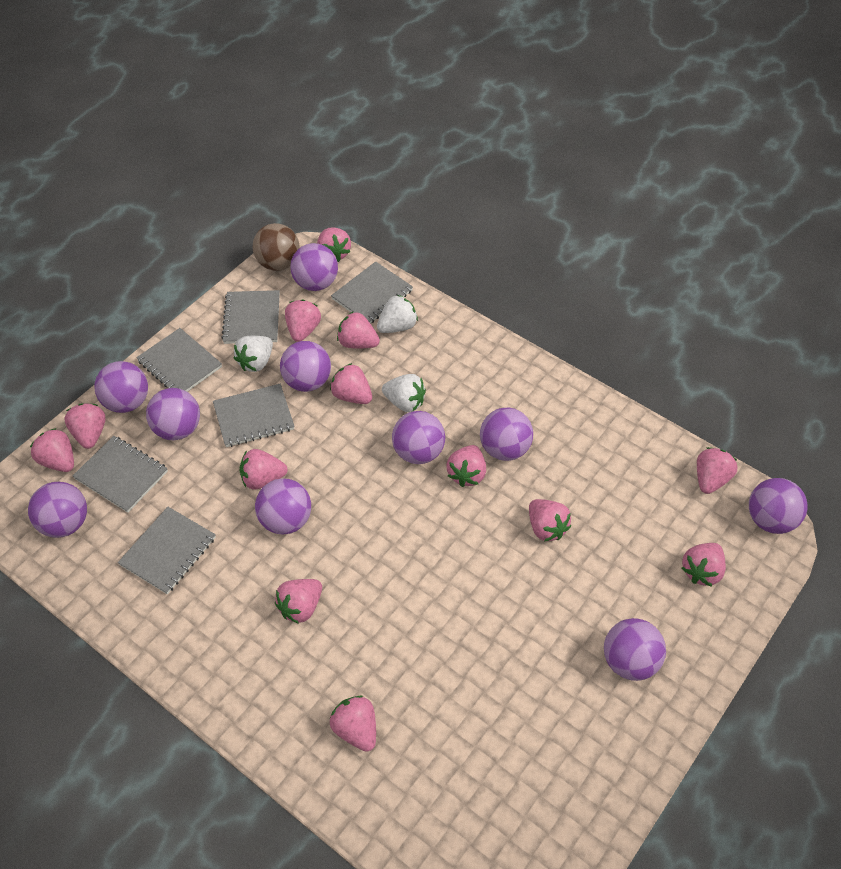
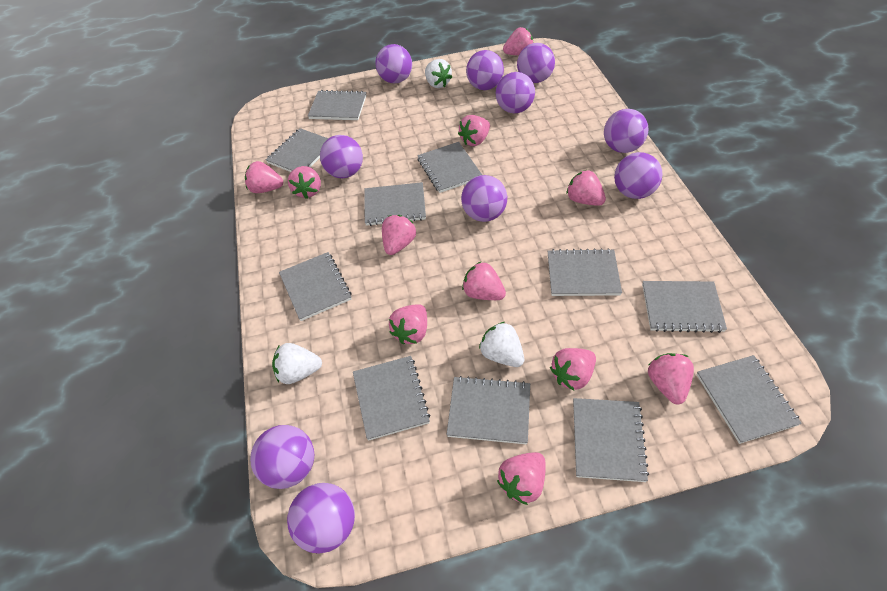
brown ball: 1 -> 0
grey notebook: 6 -> 11
pink strawberry: 13 -> 11

